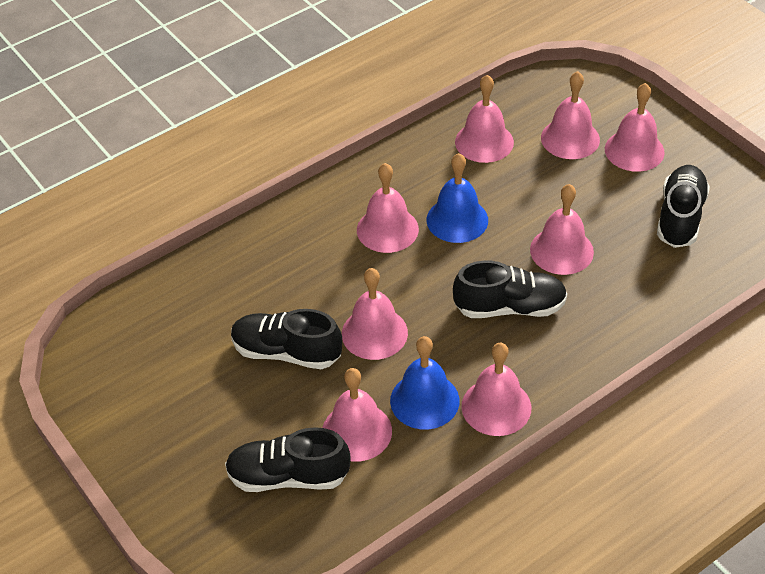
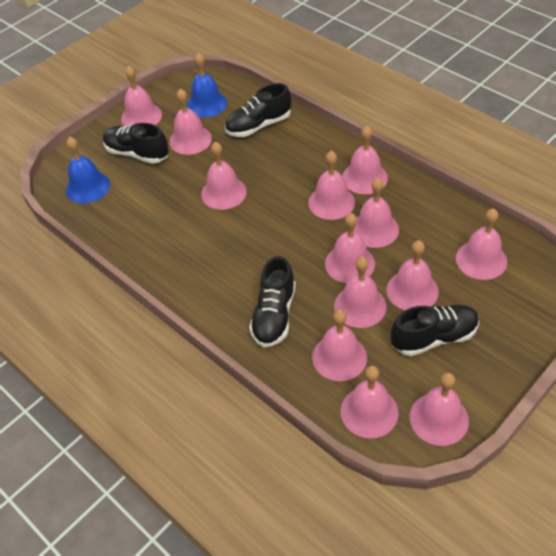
pink bell: 8 -> 13

